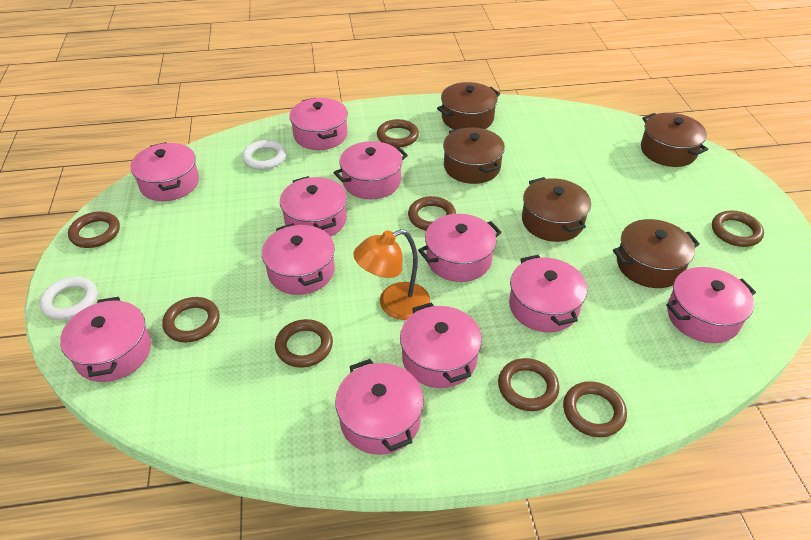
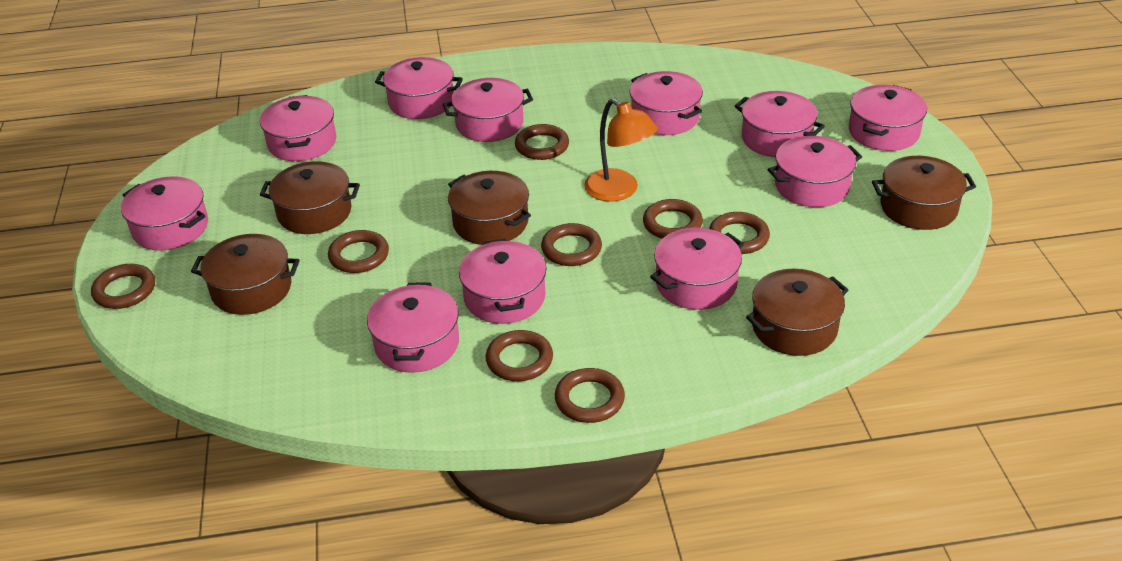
white ring: 2 -> 0

